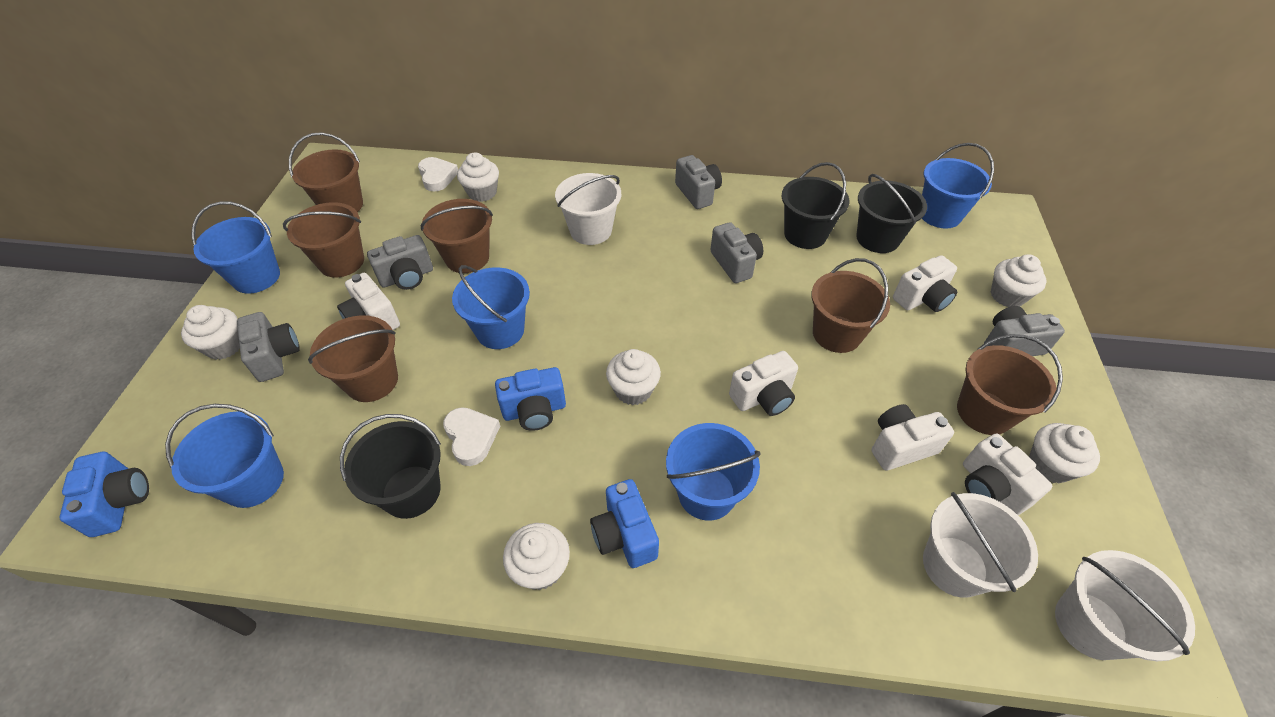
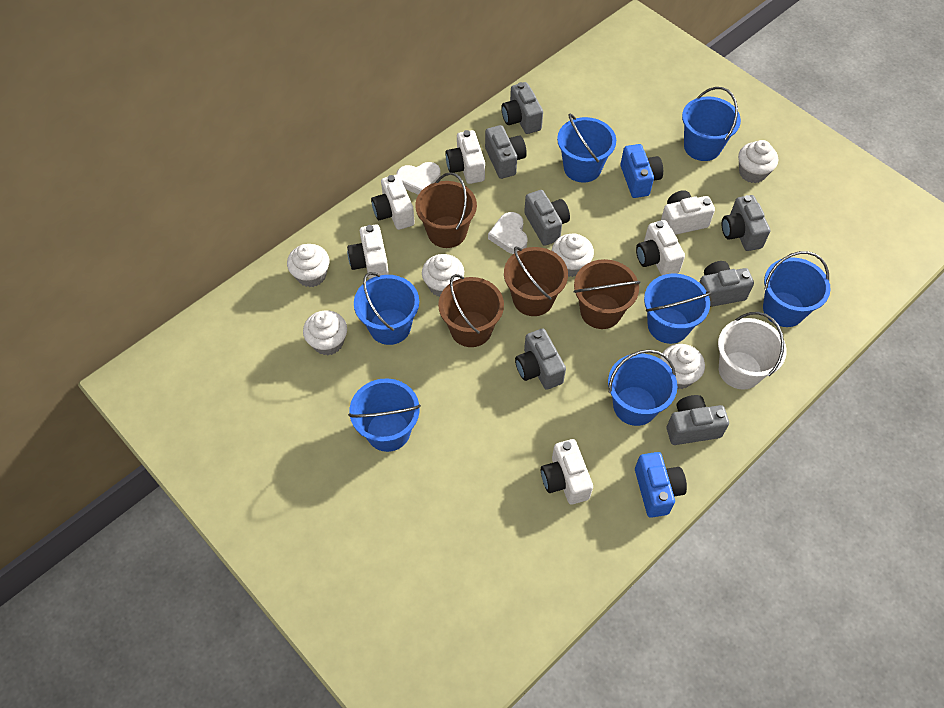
black bucket: 3 -> 0
blue bucket: 5 -> 7
blue camera: 3 -> 2
brown bucket: 6 -> 4
grey camera: 5 -> 7
white bucket: 3 -> 1
white camera: 5 -> 6

